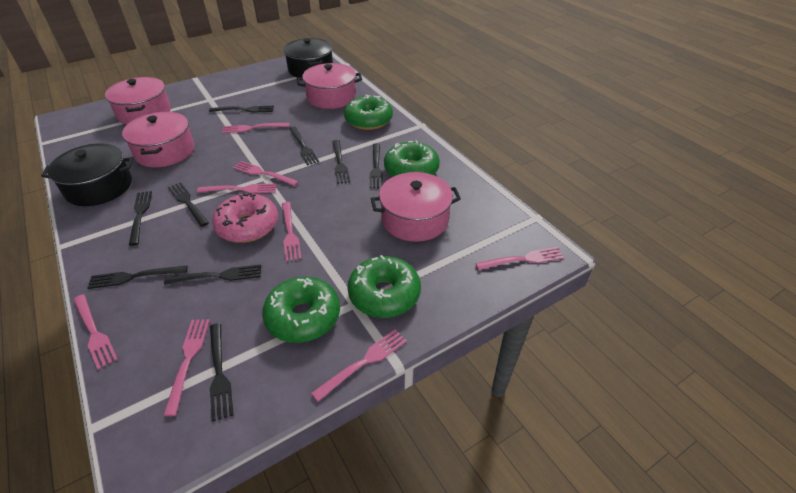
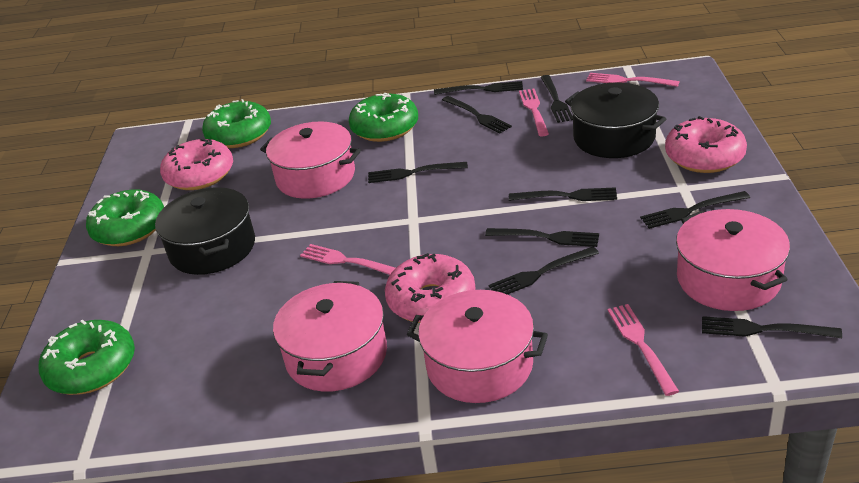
pink donut: 1 -> 3
pink fork: 8 -> 4

